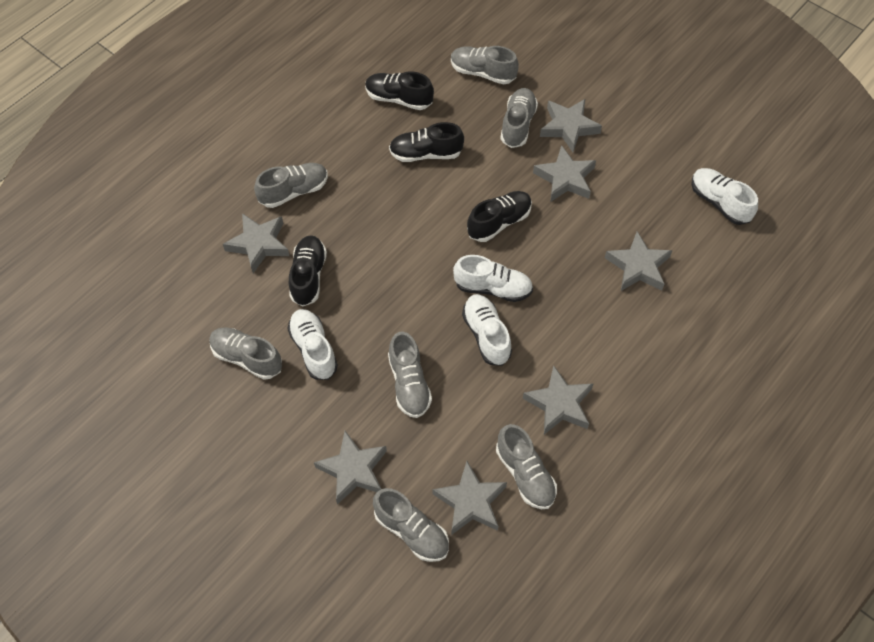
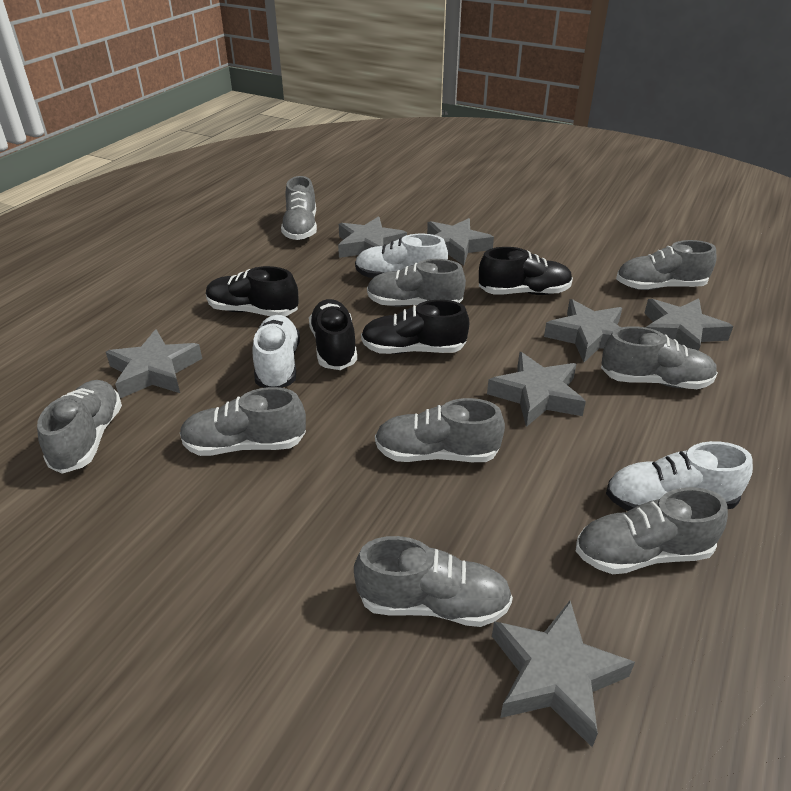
grey shoe: 7 -> 9
white shoe: 4 -> 3

